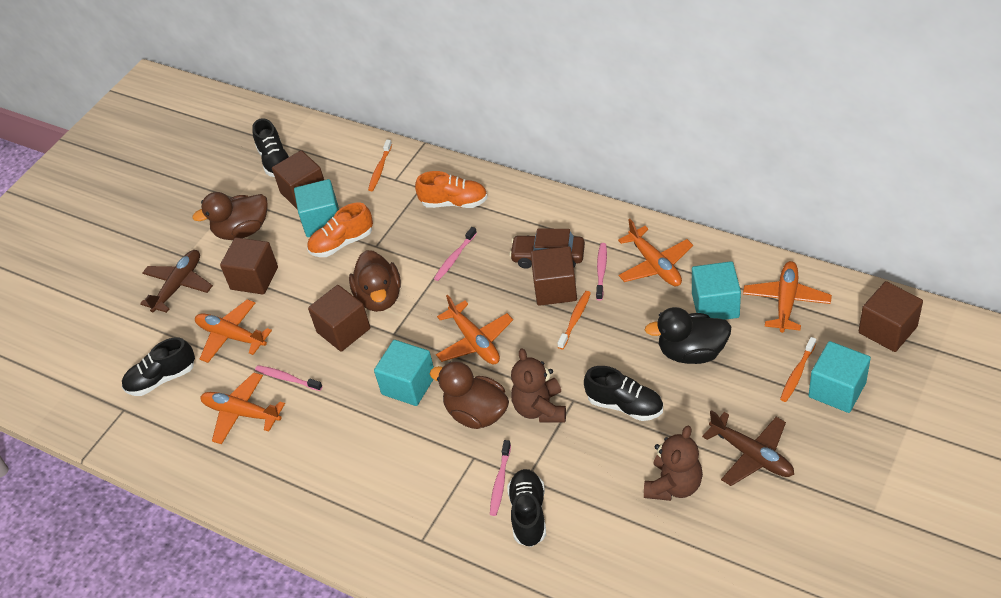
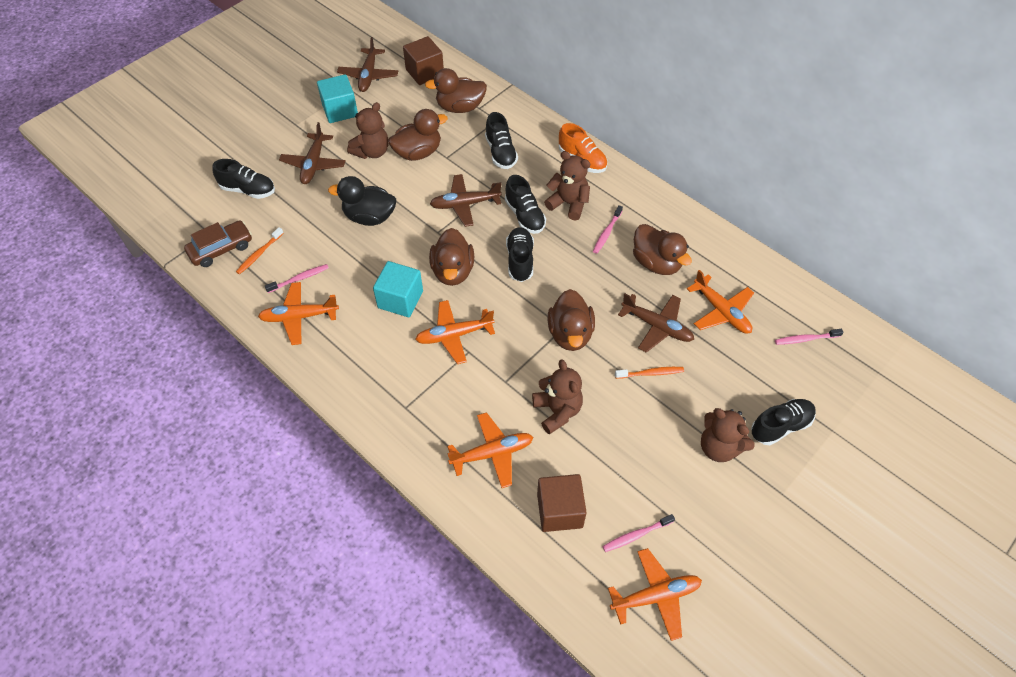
black shoe: 4 -> 5
brown cube: 5 -> 2
brown duck: 3 -> 5
brown plane: 2 -> 4
brown teddy bear: 2 -> 4
orange shoe: 2 -> 1
orange toothbrush: 3 -> 2
turquoise cube: 4 -> 2

